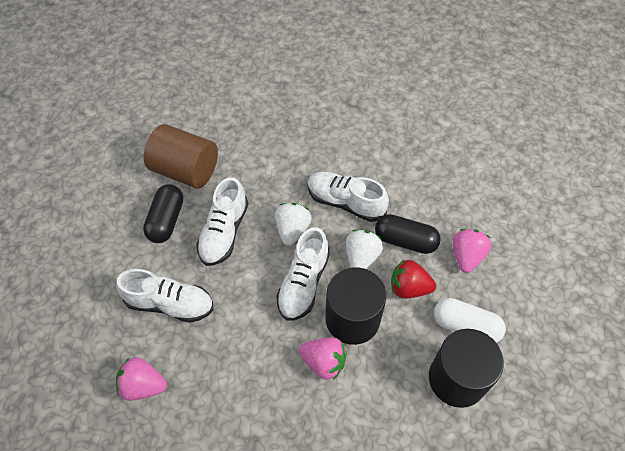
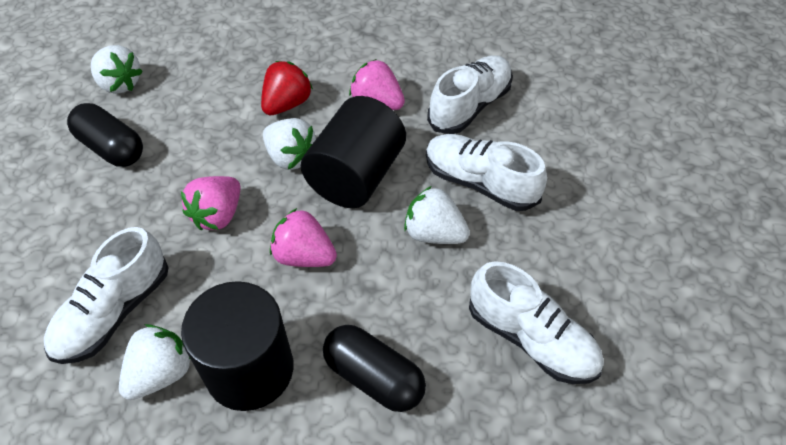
brown cylinder: 1 -> 0
white capsule: 1 -> 0
white strawberry: 2 -> 4

